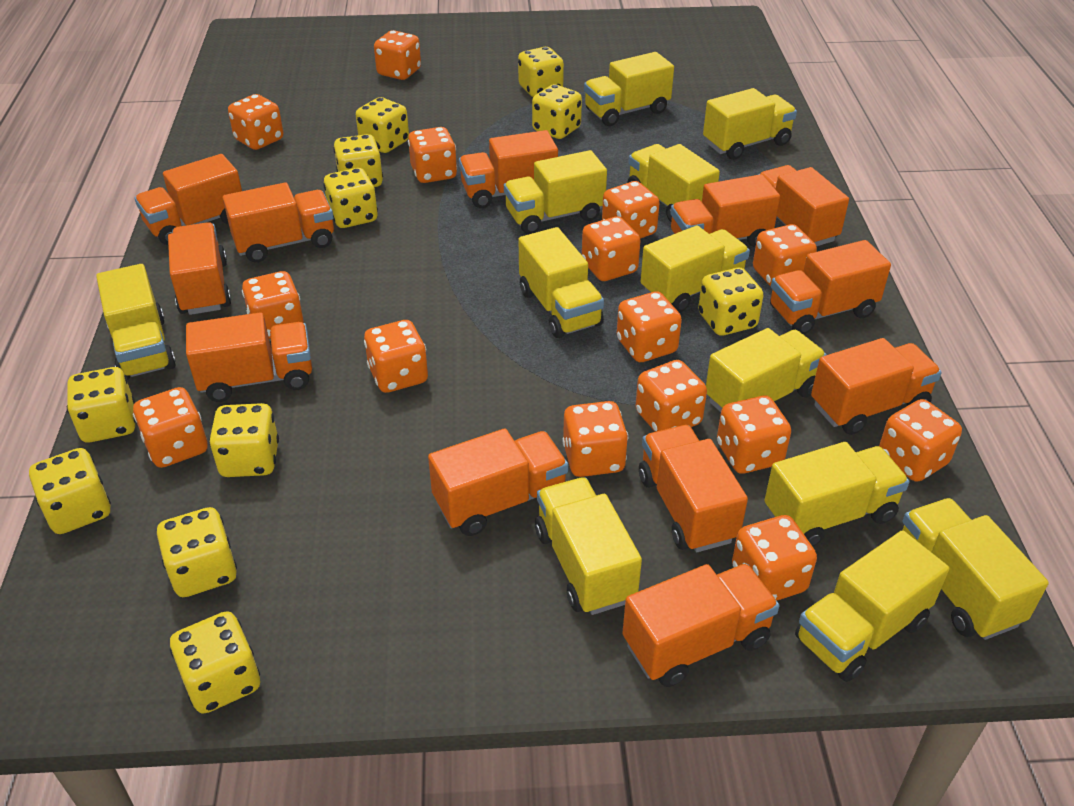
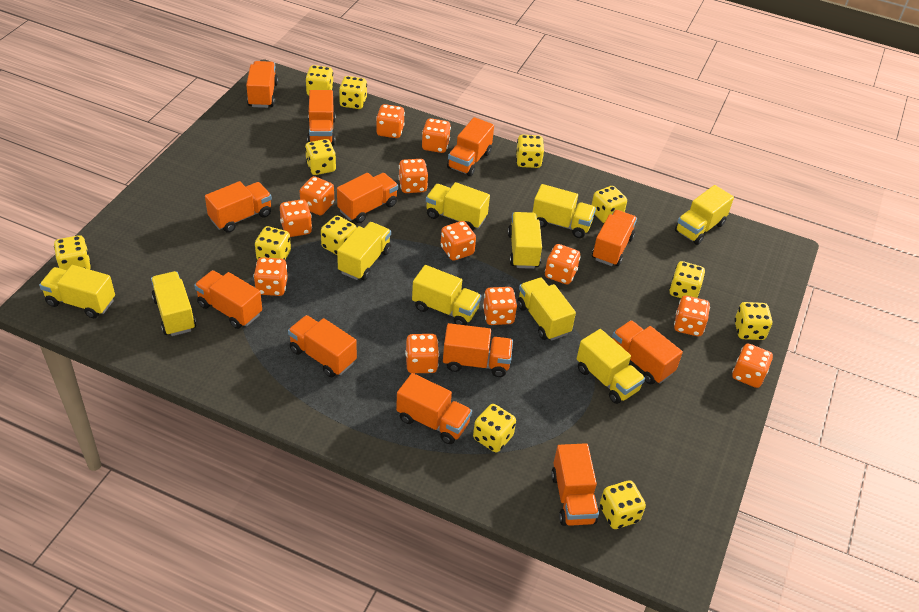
orange dice: 15 -> 12
yellow dice: 11 -> 12
yellow truck: 12 -> 10

